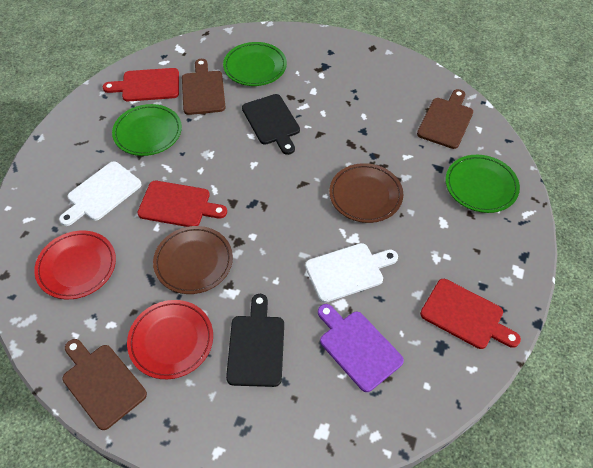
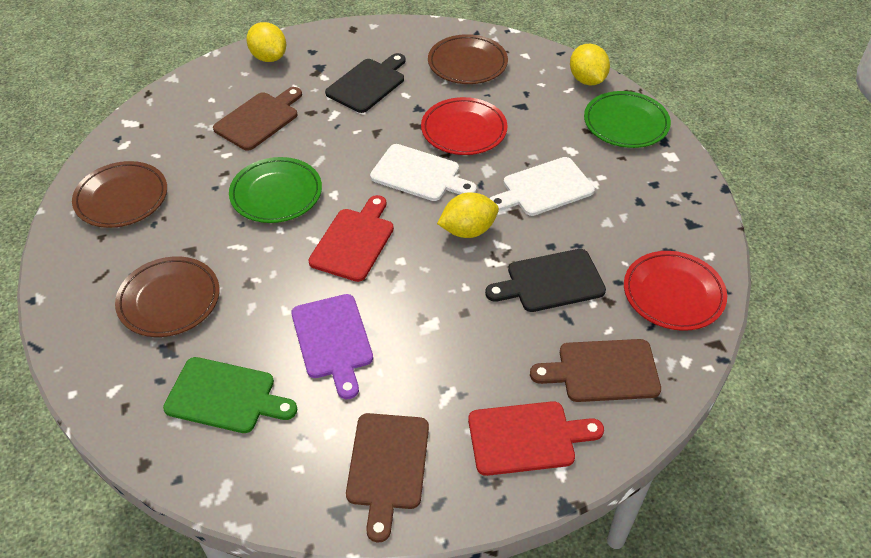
brown plate: 2 -> 3
green cutting board: 0 -> 1
green plate: 3 -> 2
red cutting board: 3 -> 2
yellow lemon: 0 -> 3

